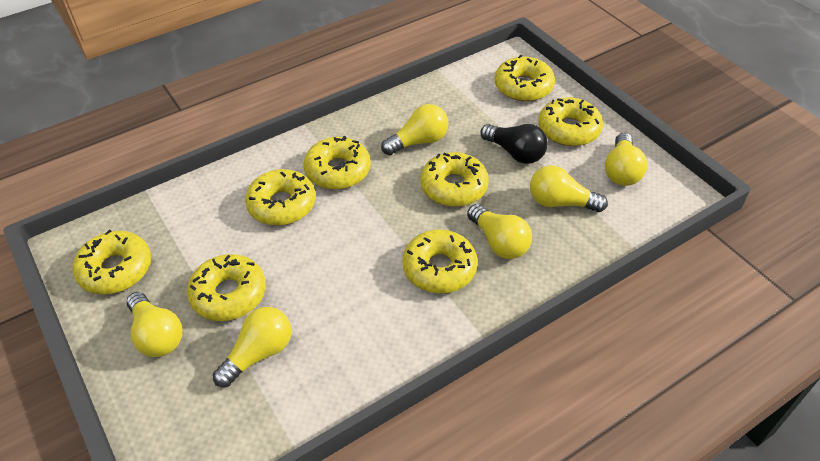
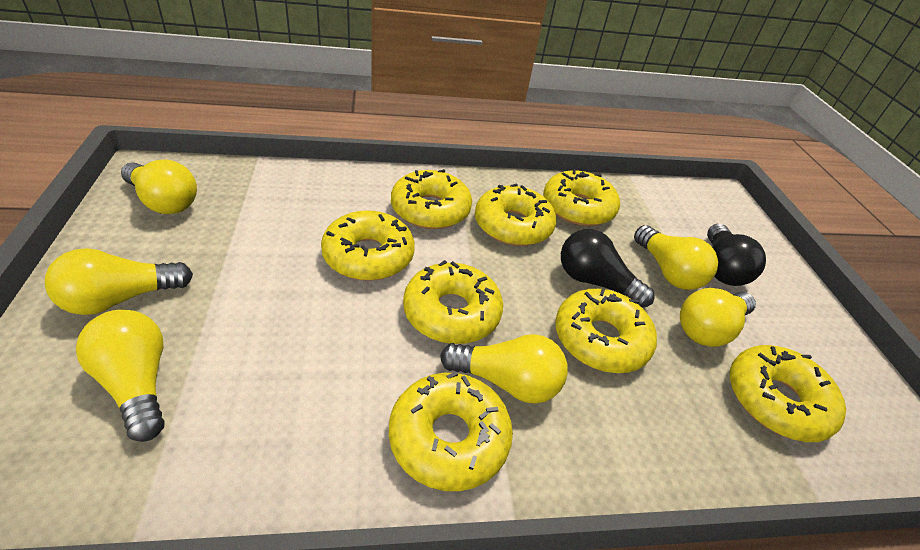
black light bulb: 1 -> 2

